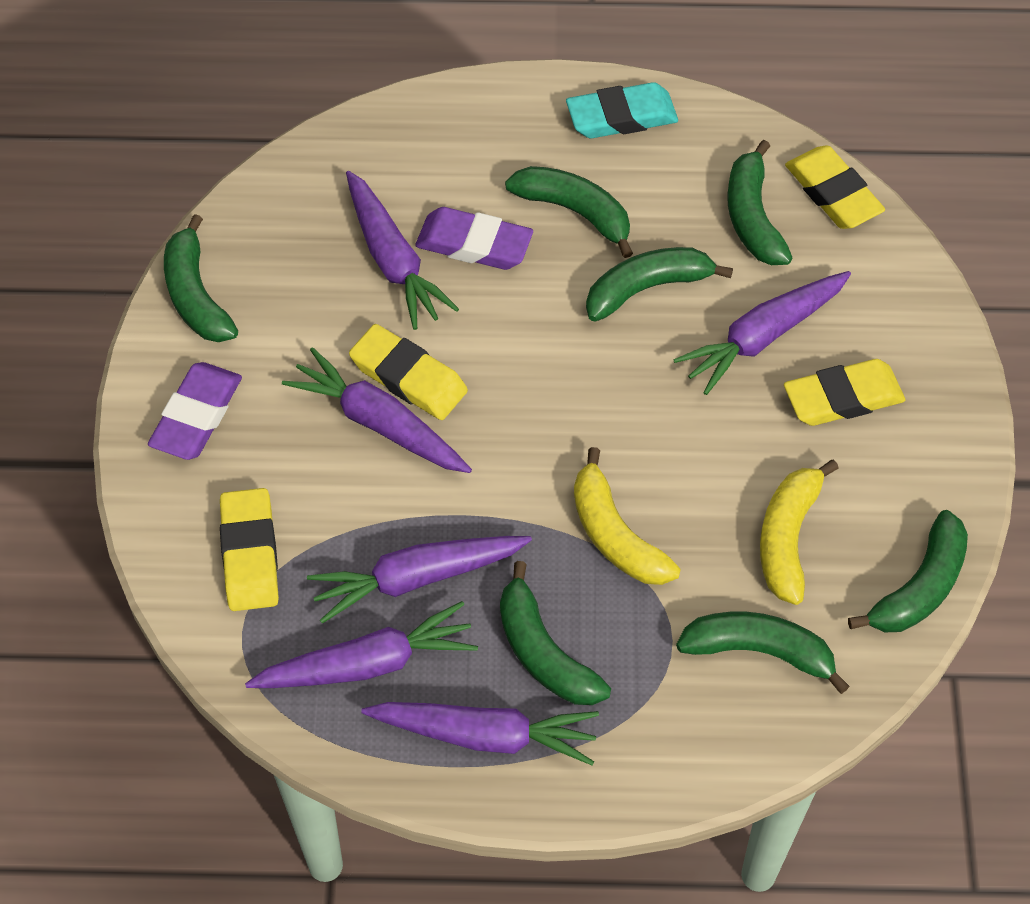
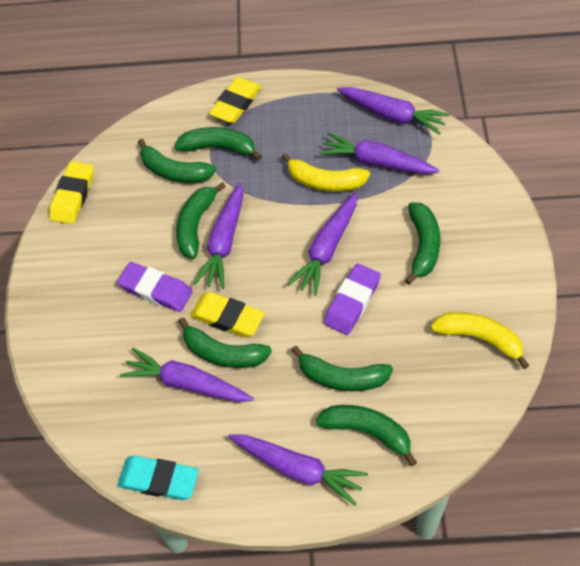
yellow eraser: 4 -> 3

